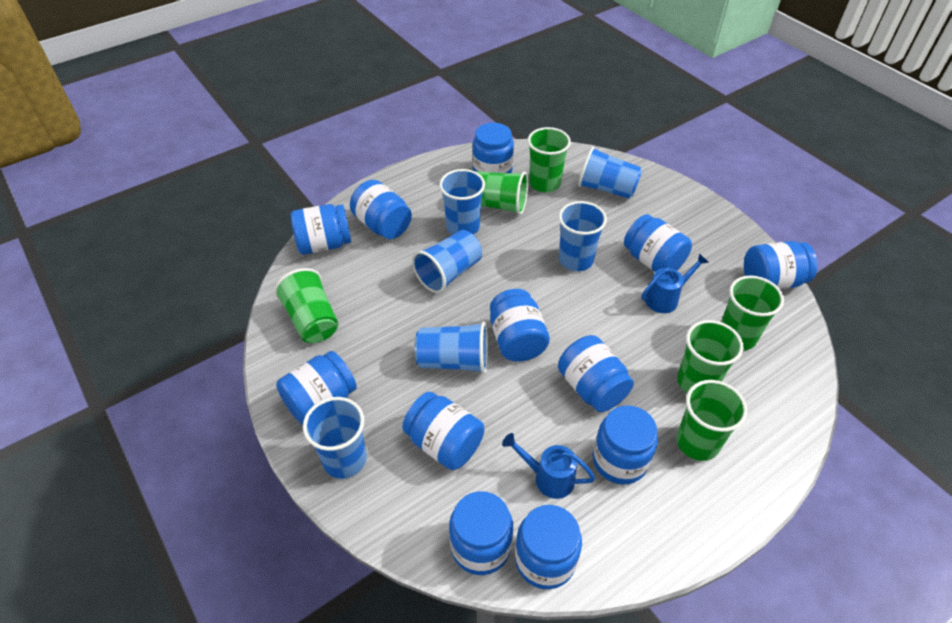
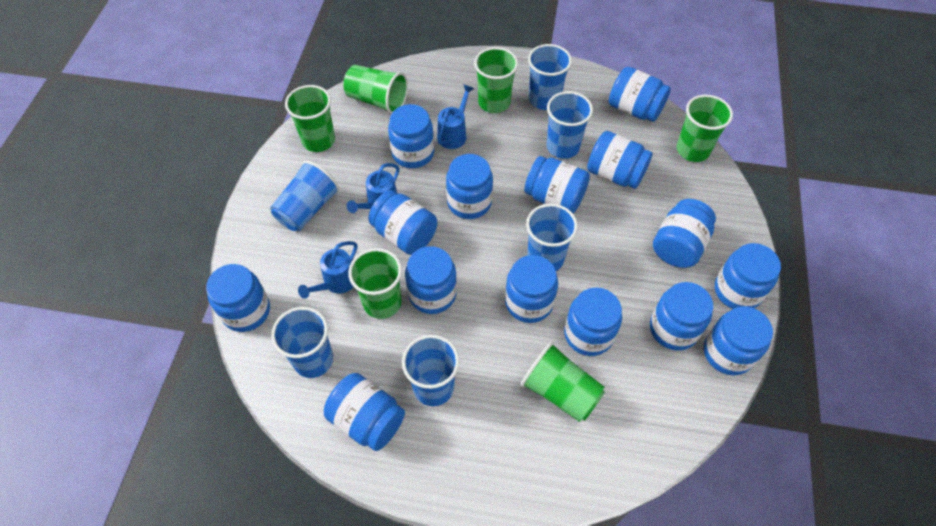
blue jar: 12 -> 15
blue watering can: 2 -> 3

